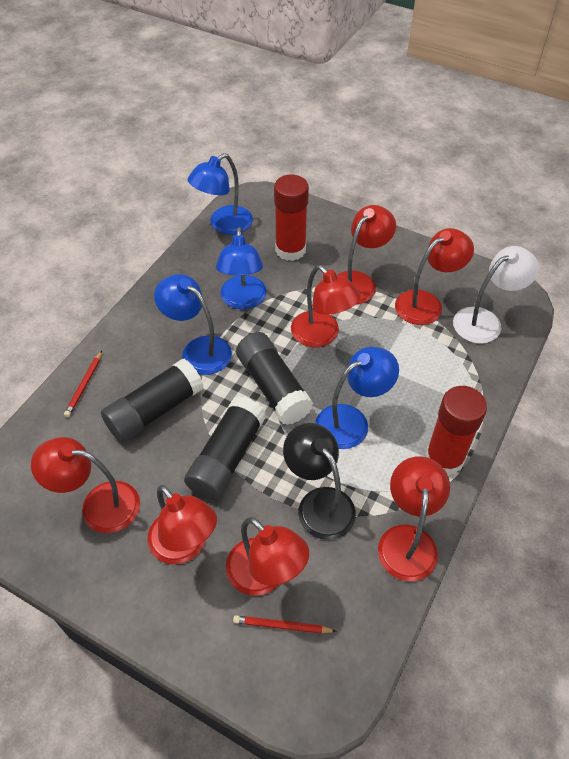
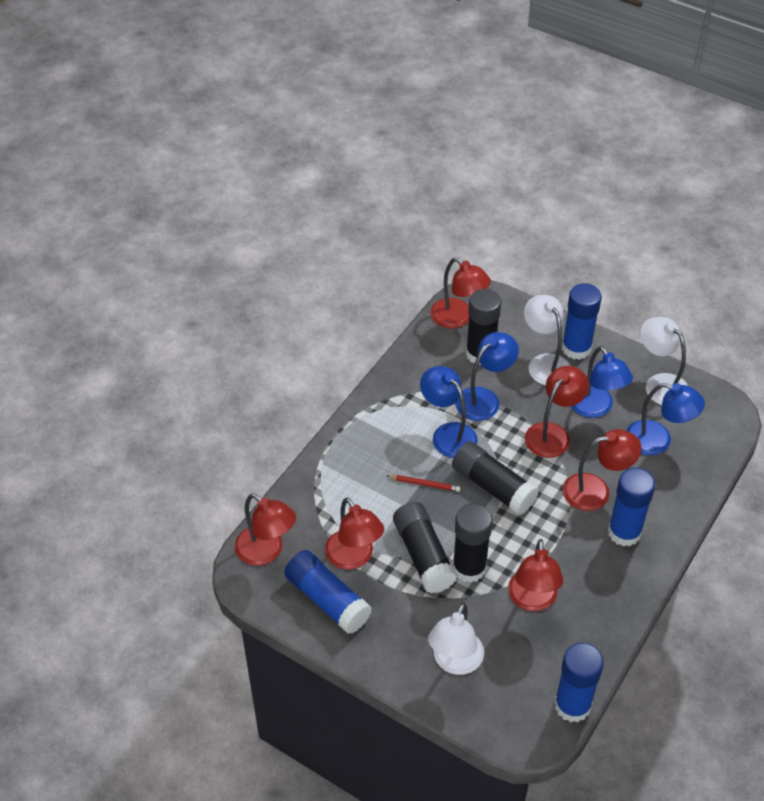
black glue stick: 3 -> 4
black lamp: 1 -> 0
blue glue stick: 0 -> 4
red glue stick: 2 -> 0
red lamp: 7 -> 6
red pencil: 2 -> 1
white lamp: 1 -> 3

